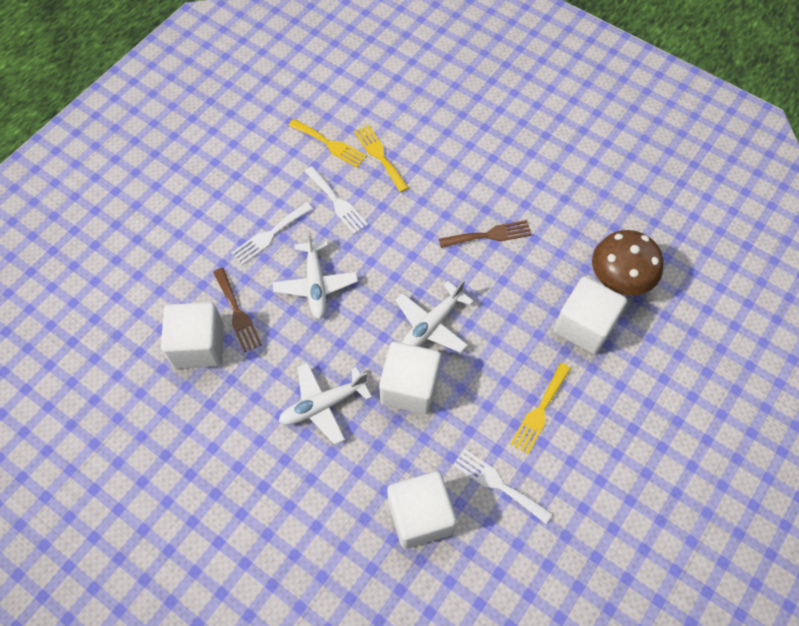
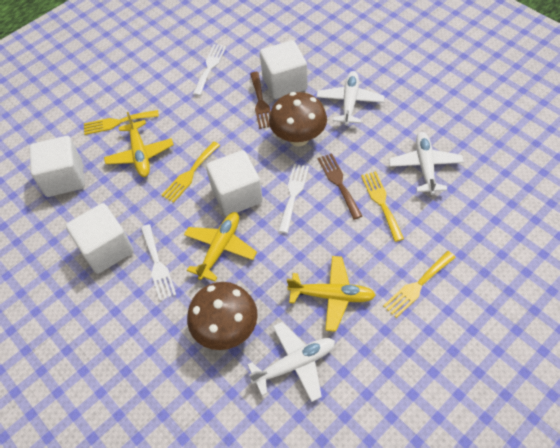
brown mushroom: 1 -> 2
yellow fork: 3 -> 4
yellow plane: 0 -> 3

